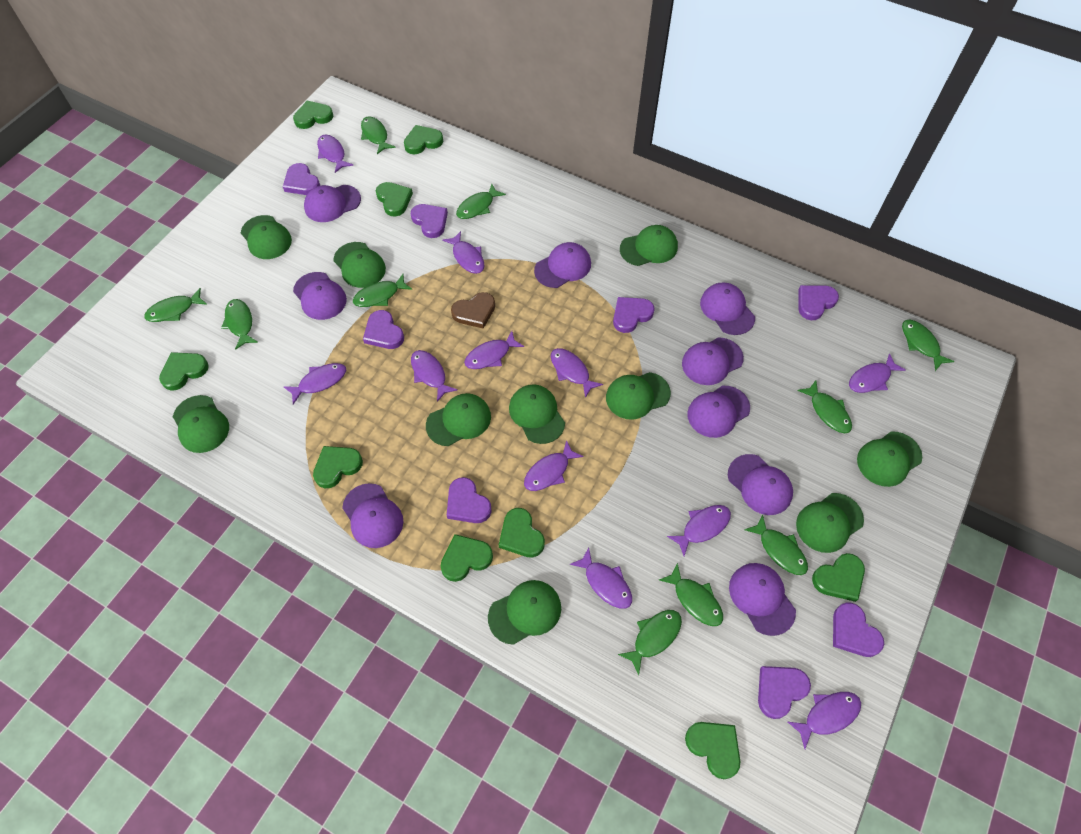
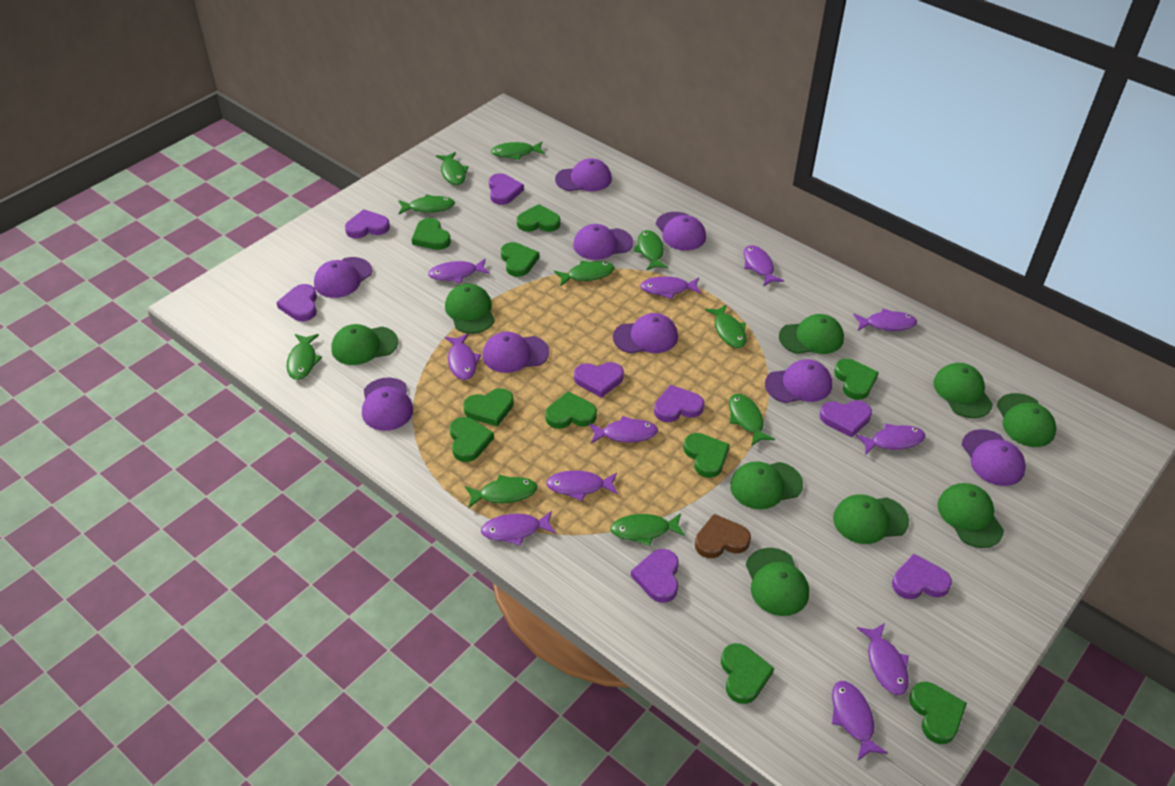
green cap: 10 -> 9
green heart: 9 -> 10

